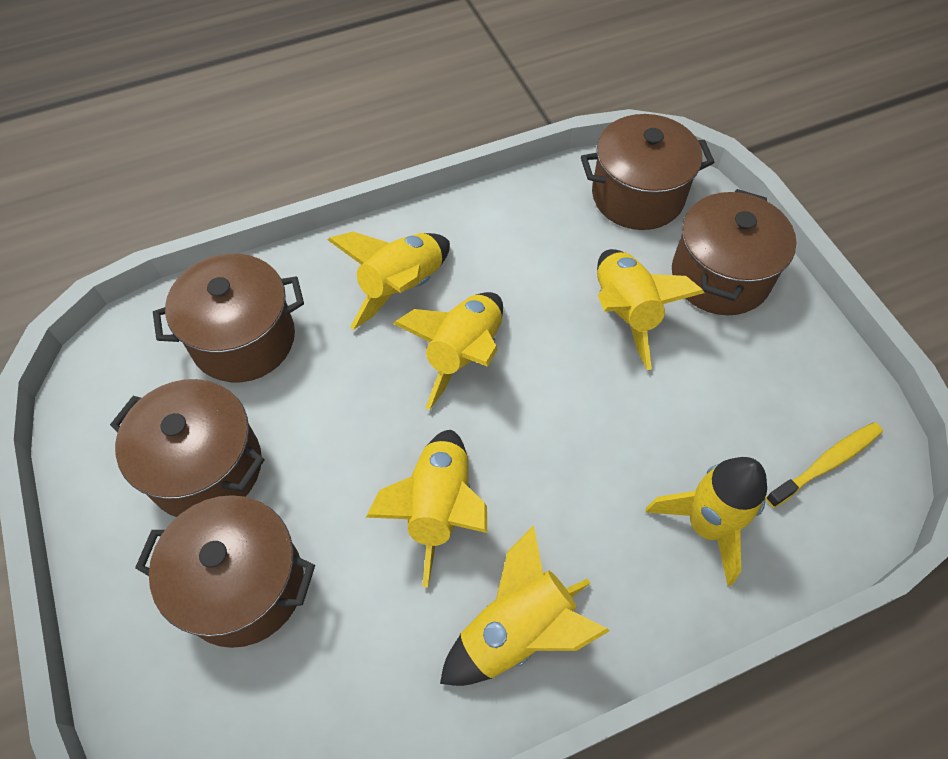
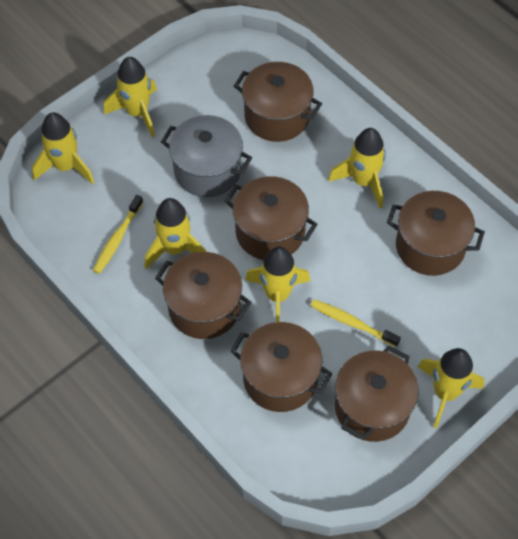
brown pot: 5 -> 6
grey pot: 0 -> 1
yellow toothbrush: 1 -> 2

